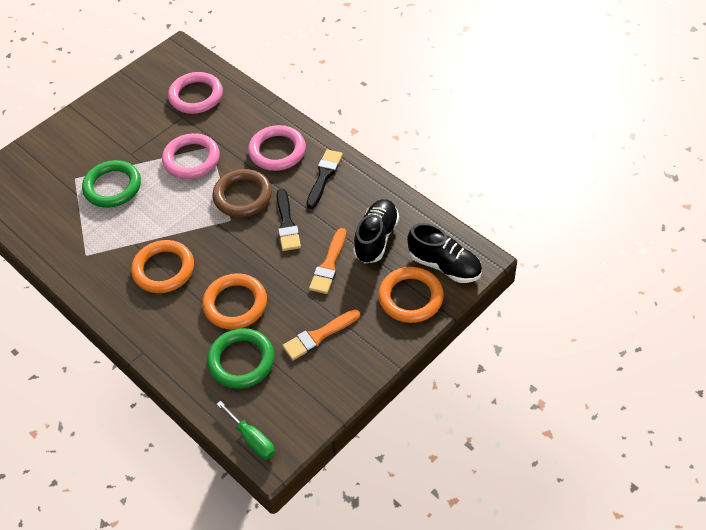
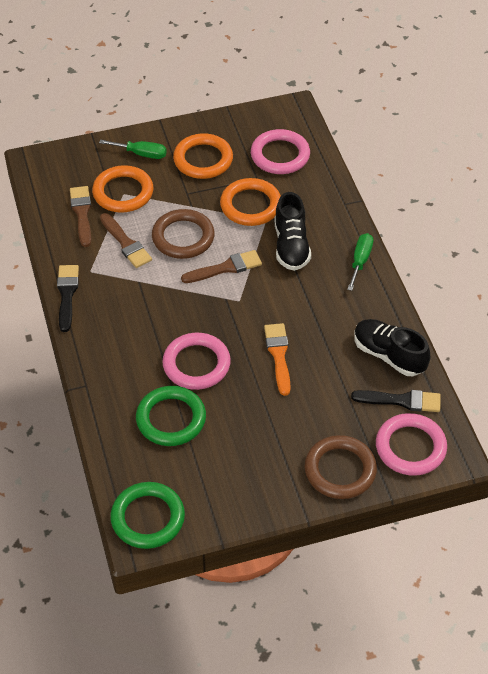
brown brush: 0 -> 3
brown ring: 1 -> 2
green screwdriver: 1 -> 2
orange brush: 2 -> 1

